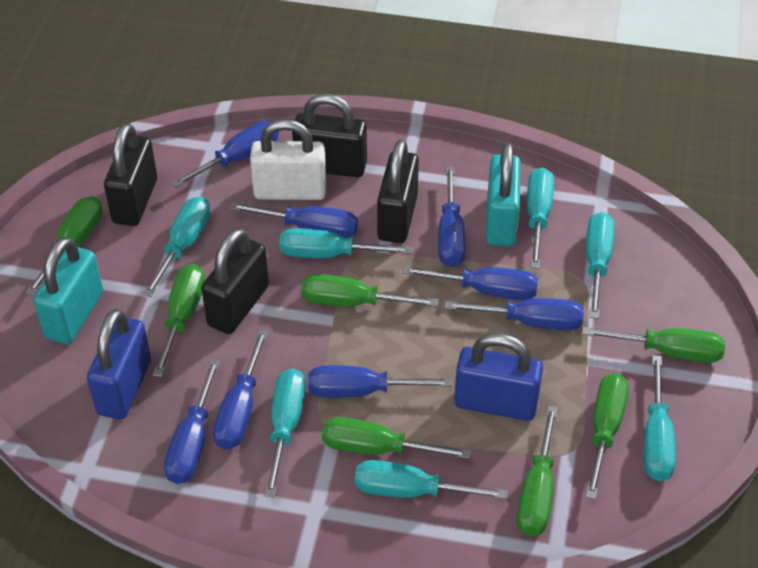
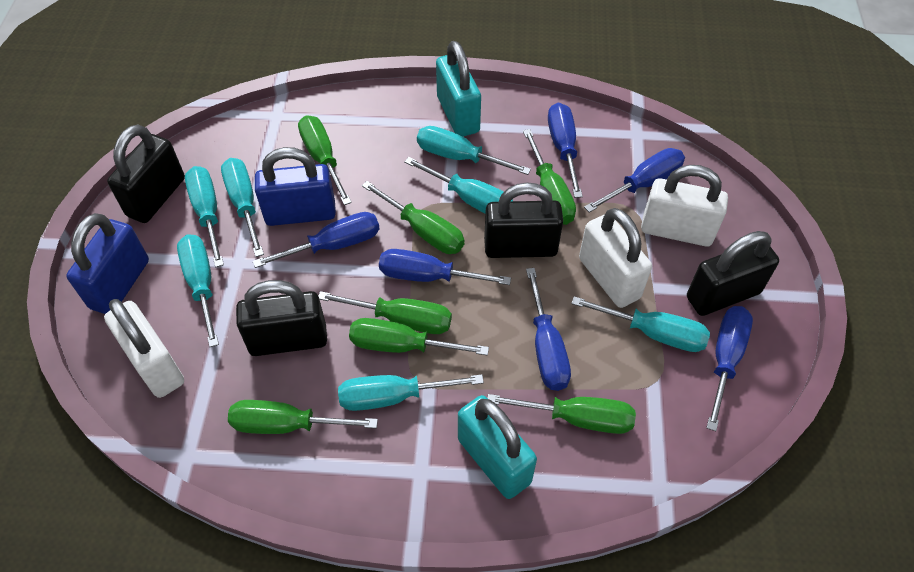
blue screwdriver: 8 -> 6
white padlock: 1 -> 3

